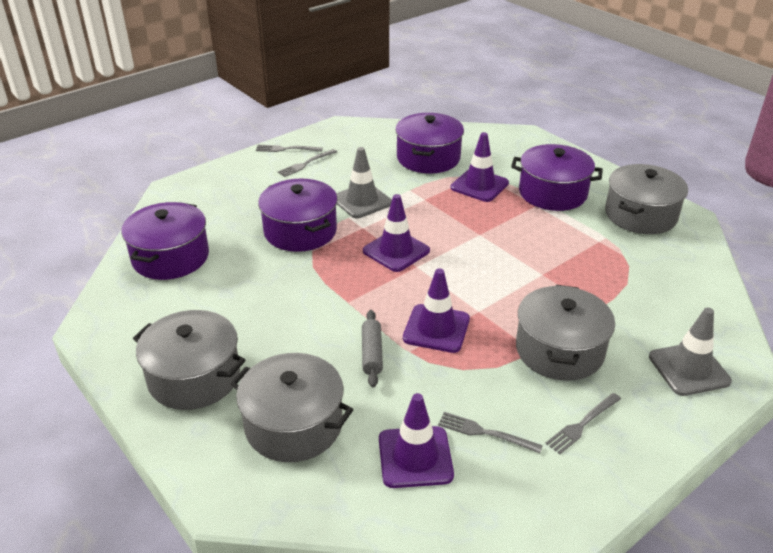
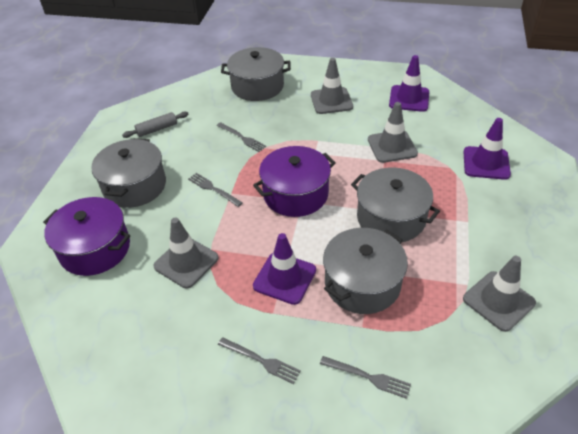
grey traffic cone: 2 -> 4
purple pot: 4 -> 2
purple traffic cone: 4 -> 3

